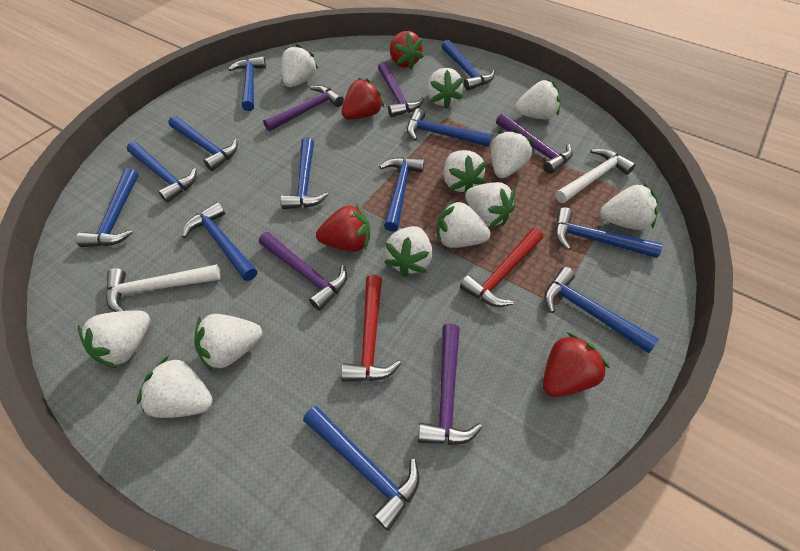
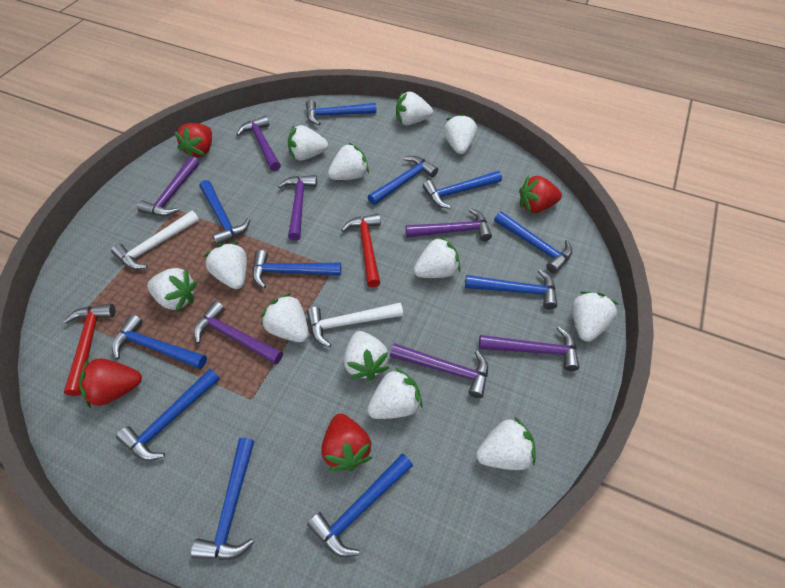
blue hammer: 12 -> 11
purple hammer: 5 -> 7

